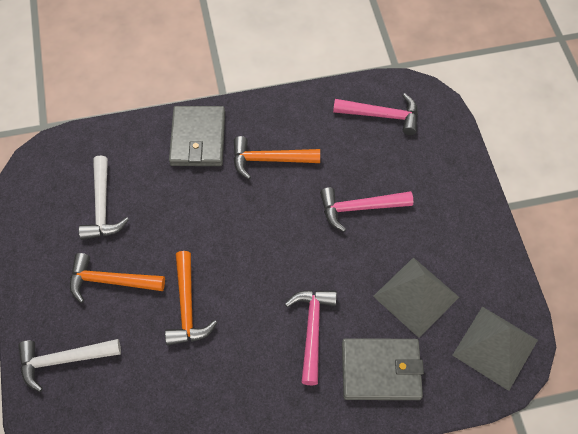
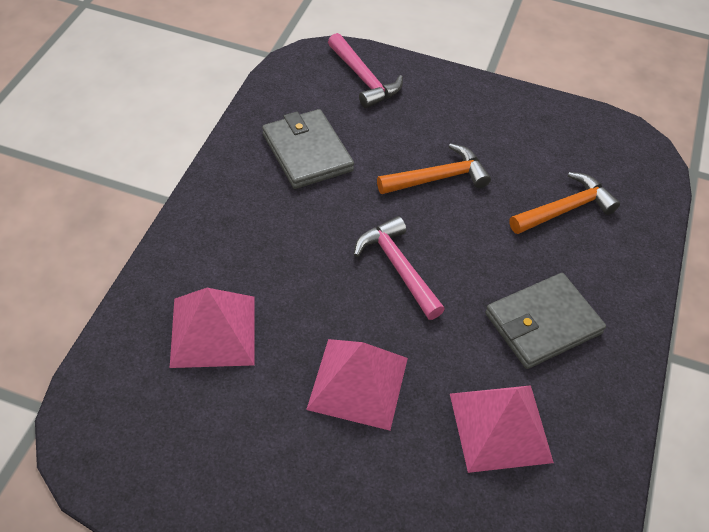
grey pyramid: 2 -> 0
orange hammer: 3 -> 2
pink hammer: 3 -> 2
pink pyramid: 0 -> 3
white hammer: 2 -> 0

